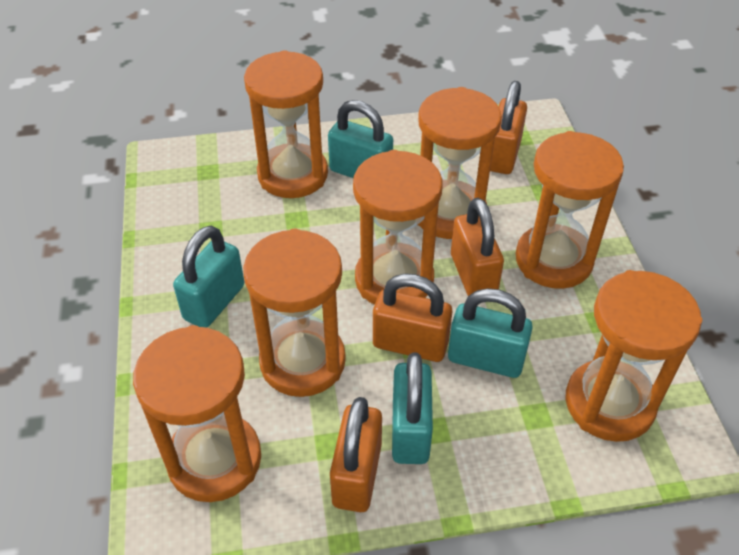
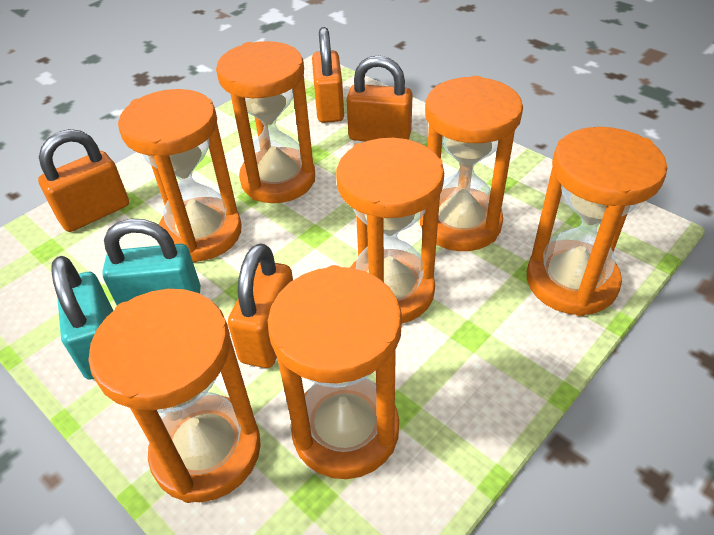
turquoise padlock: 4 -> 2

